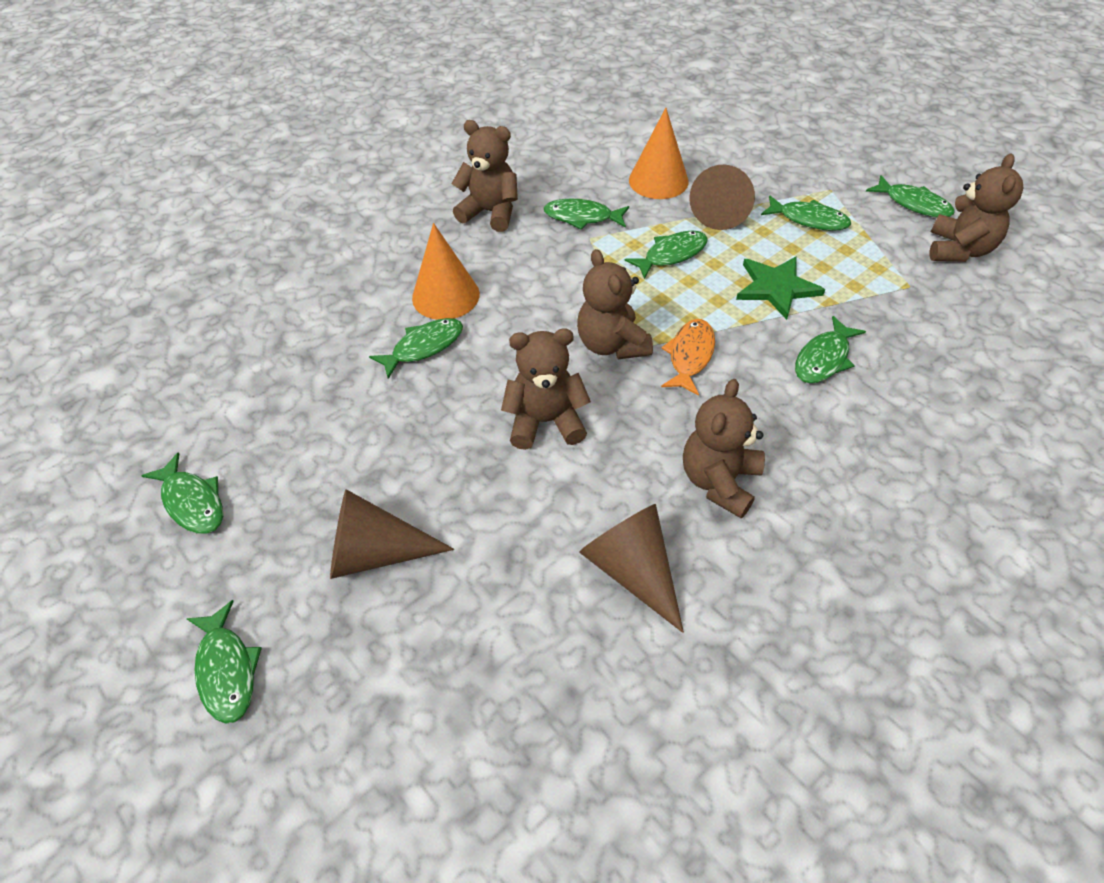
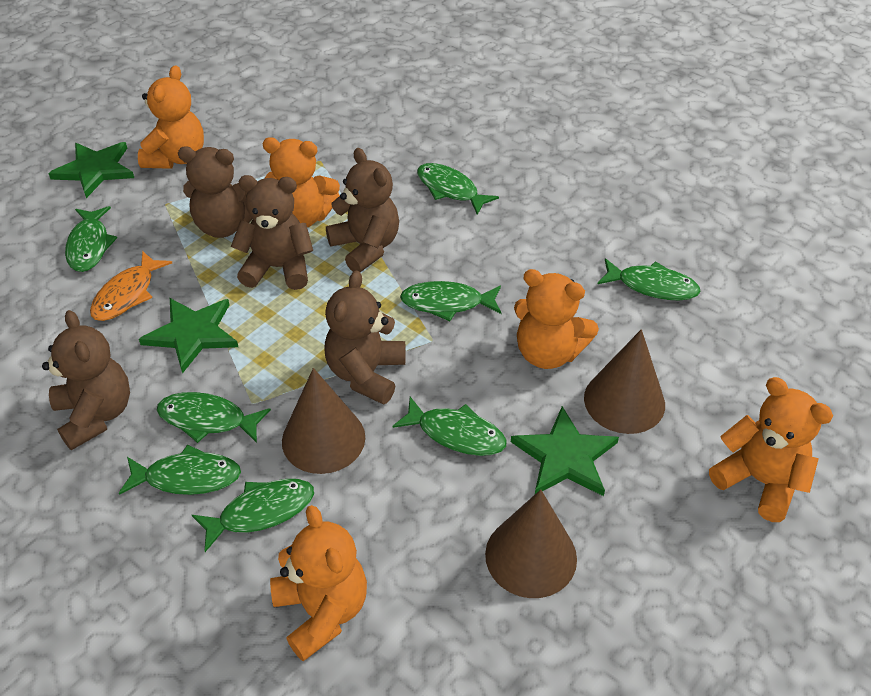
green star: 1 -> 3
orange cone: 2 -> 0
orange teddy bear: 0 -> 5

